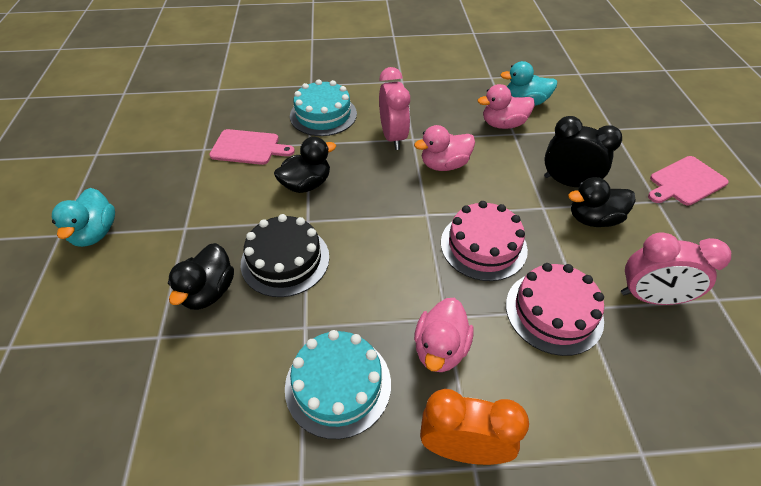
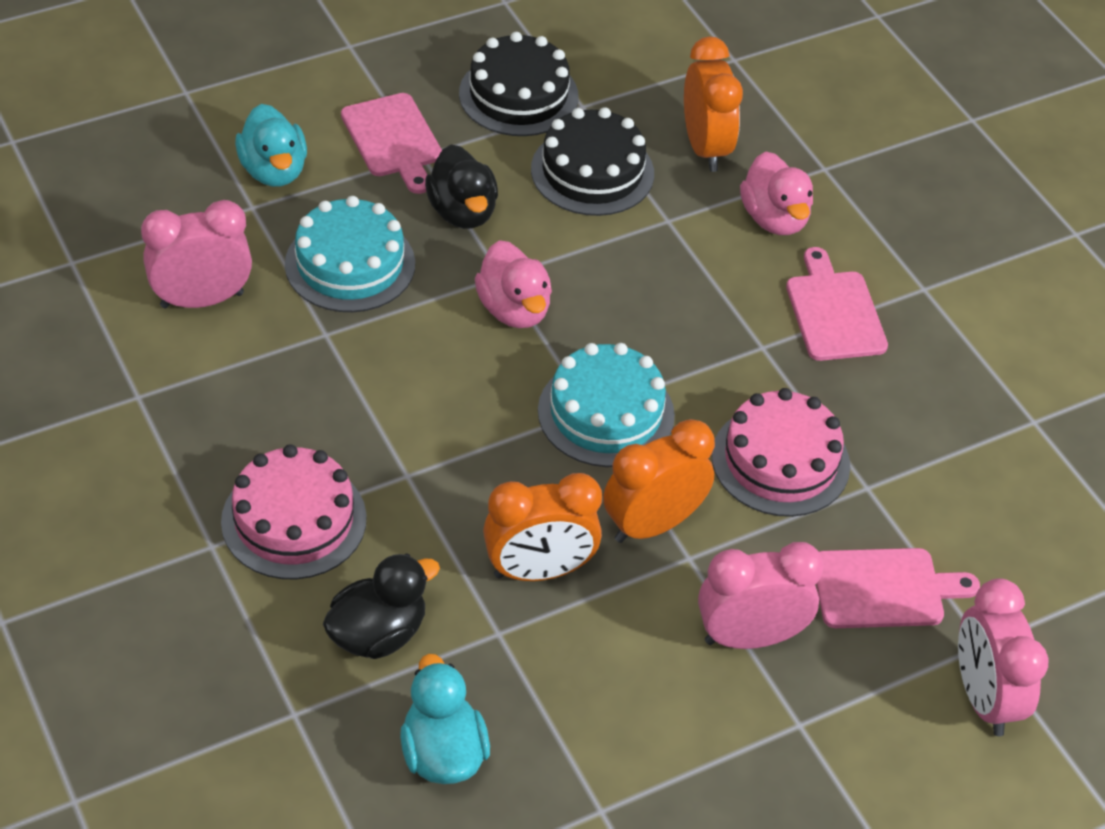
black cake: 1 -> 2
black clock: 1 -> 0
black duck: 3 -> 2
orange clock: 1 -> 3
pink clock: 2 -> 3
pink cutting board: 2 -> 3
pink duck: 3 -> 2

